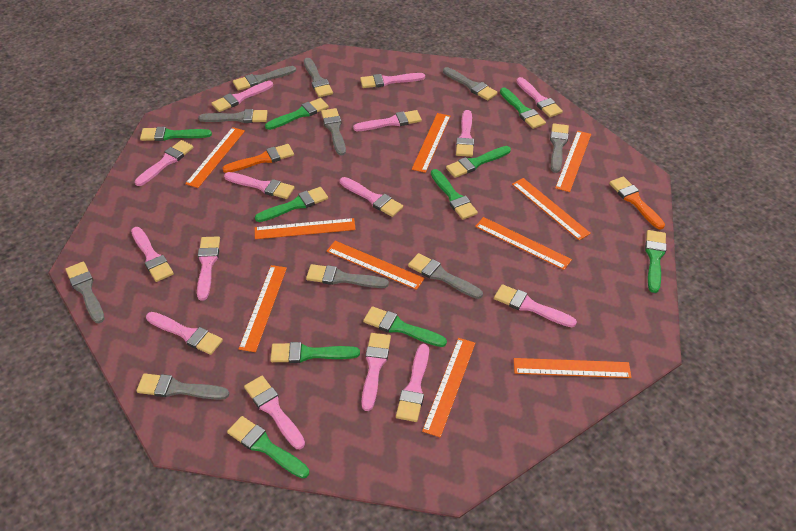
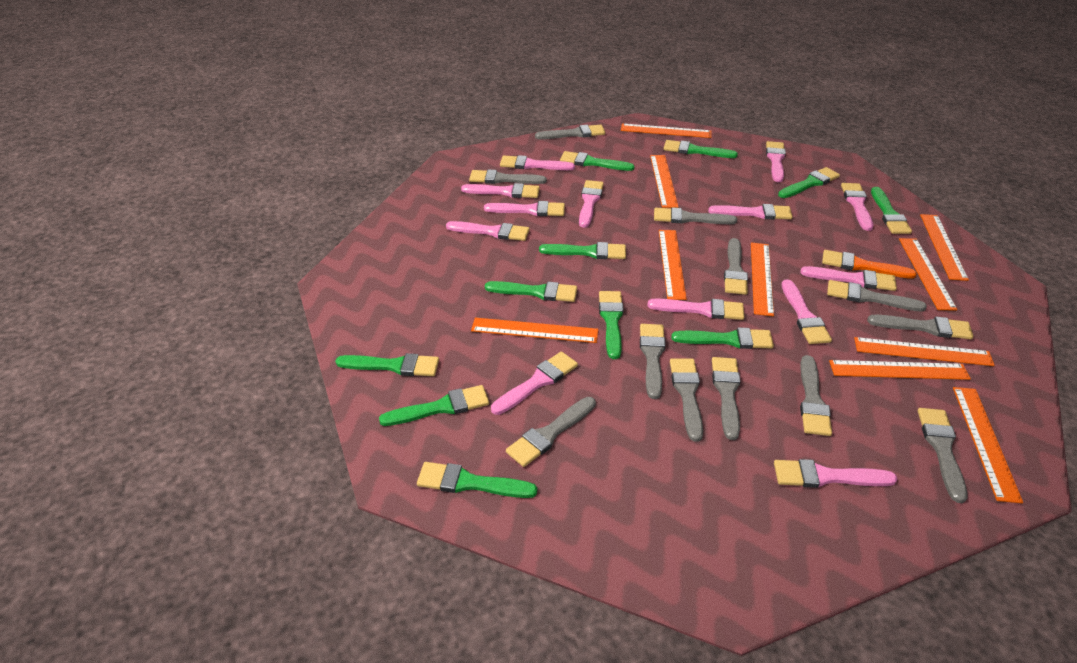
green brush: 10 -> 11
grey brush: 10 -> 12
orange brush: 2 -> 1
pink brush: 15 -> 13

